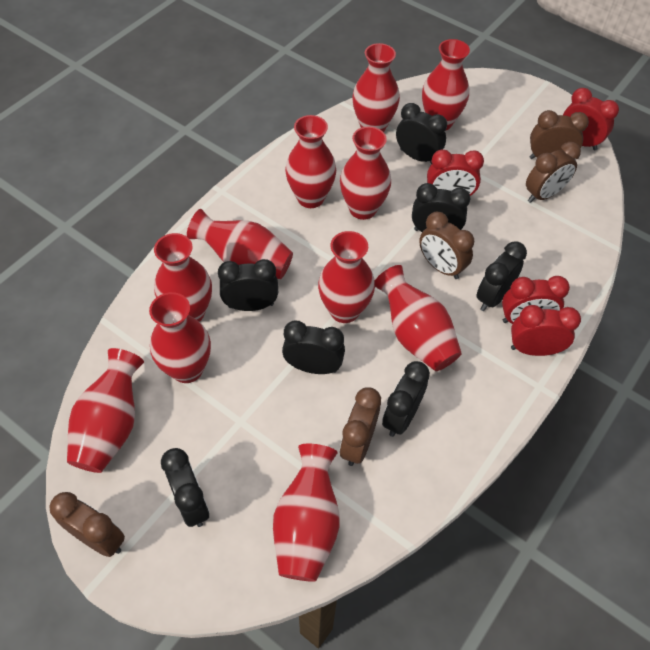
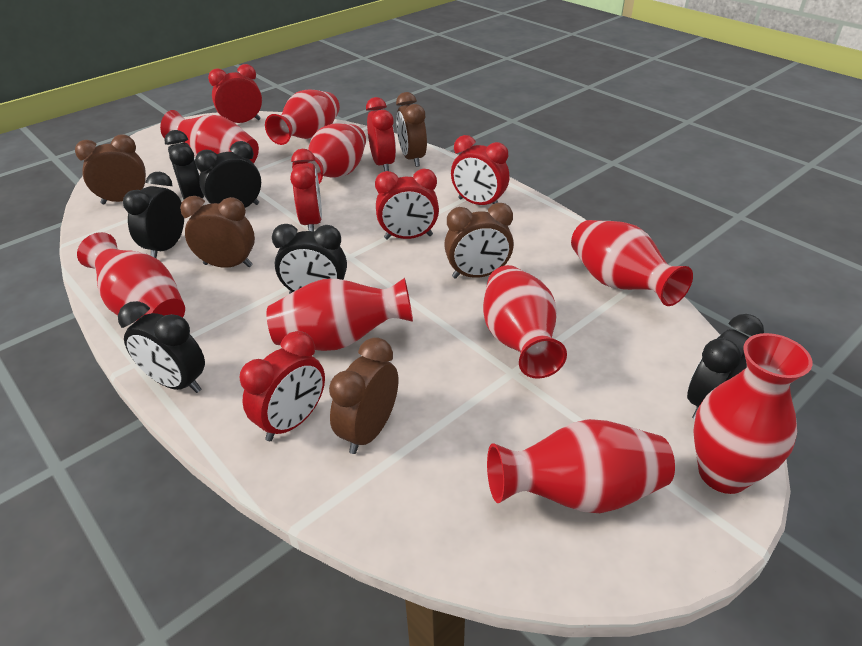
black clock: 7 -> 6
red clock: 4 -> 6
red vase: 11 -> 9

